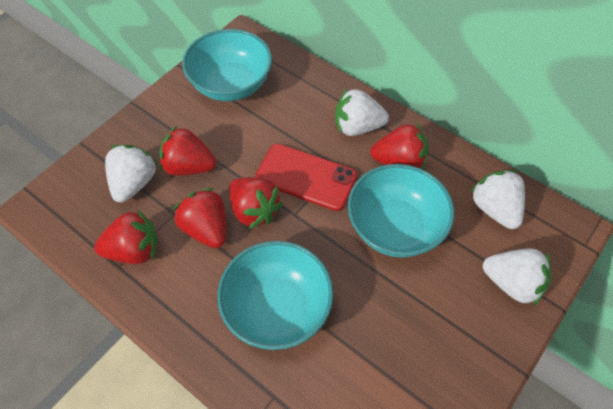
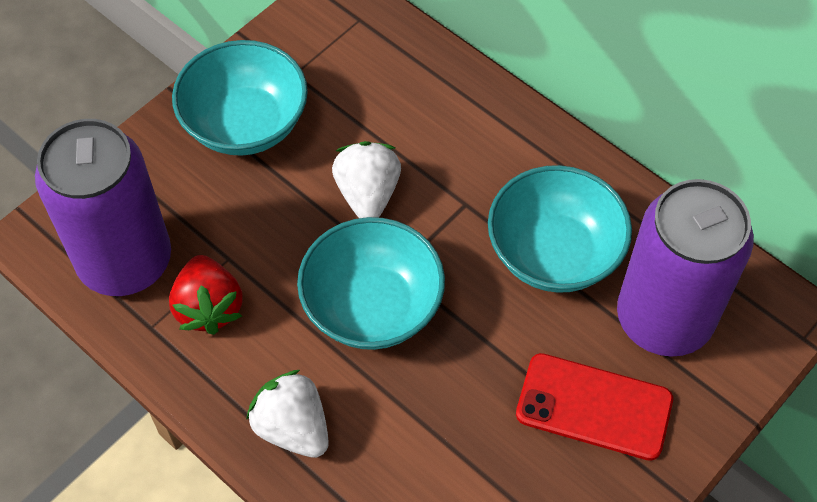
purple can: 0 -> 2
red strawberry: 5 -> 1
white strawberry: 4 -> 2

